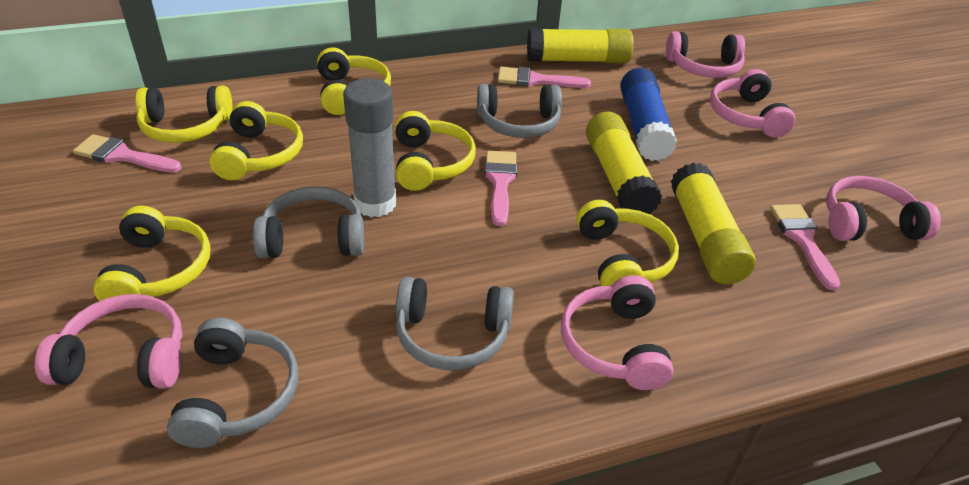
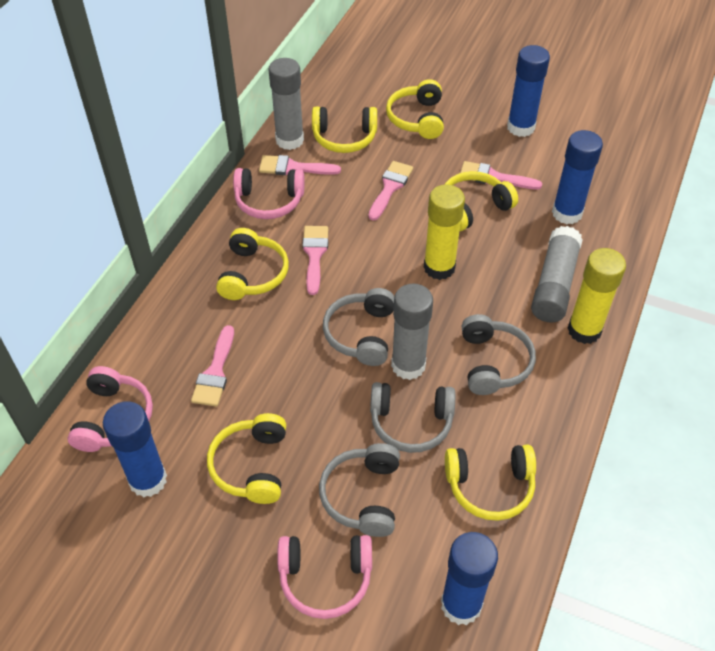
blue glue stick: 1 -> 4
grey glue stick: 1 -> 3
pink brush: 4 -> 5
pink headphones: 5 -> 3
yellow glue stick: 3 -> 2

